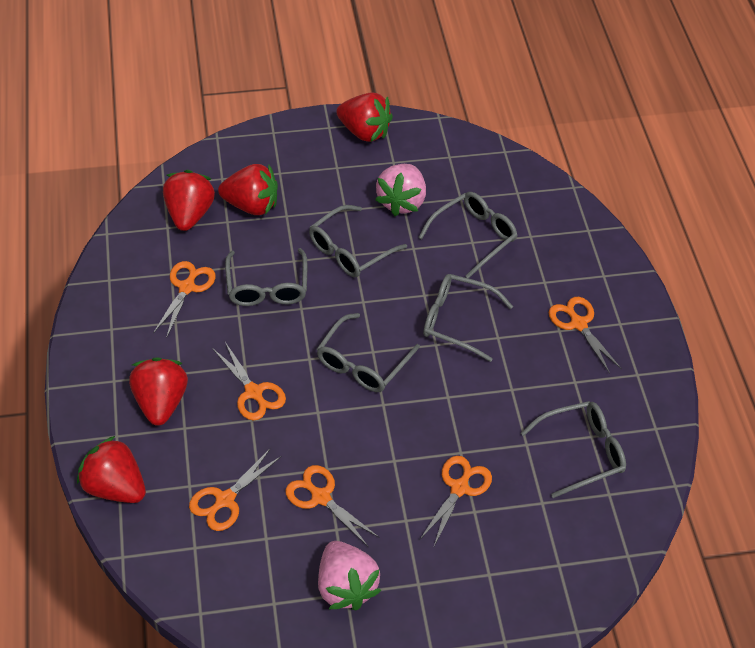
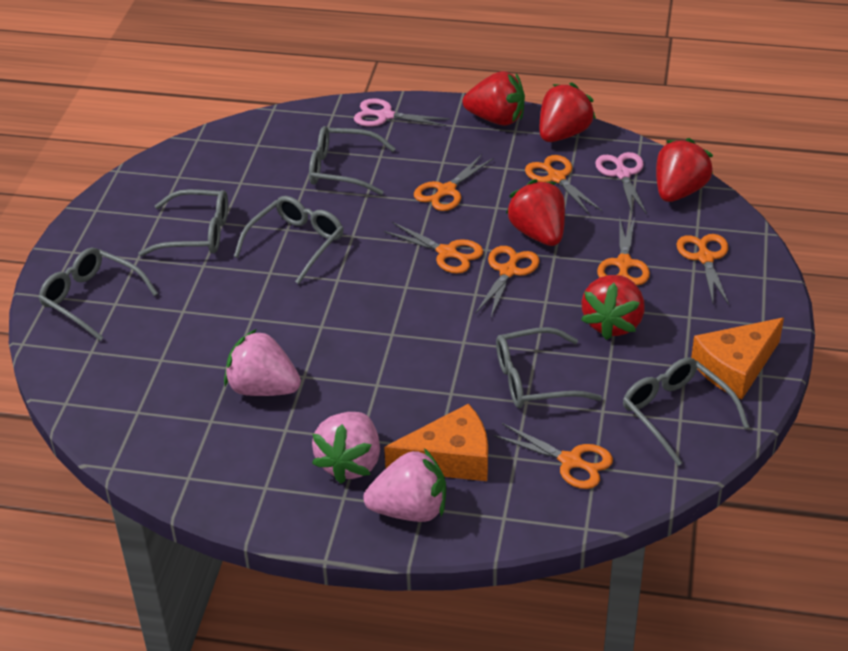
orange cheese: 0 -> 2
orange scissors: 6 -> 7
pink scissors: 0 -> 2
pink strawberry: 2 -> 3

